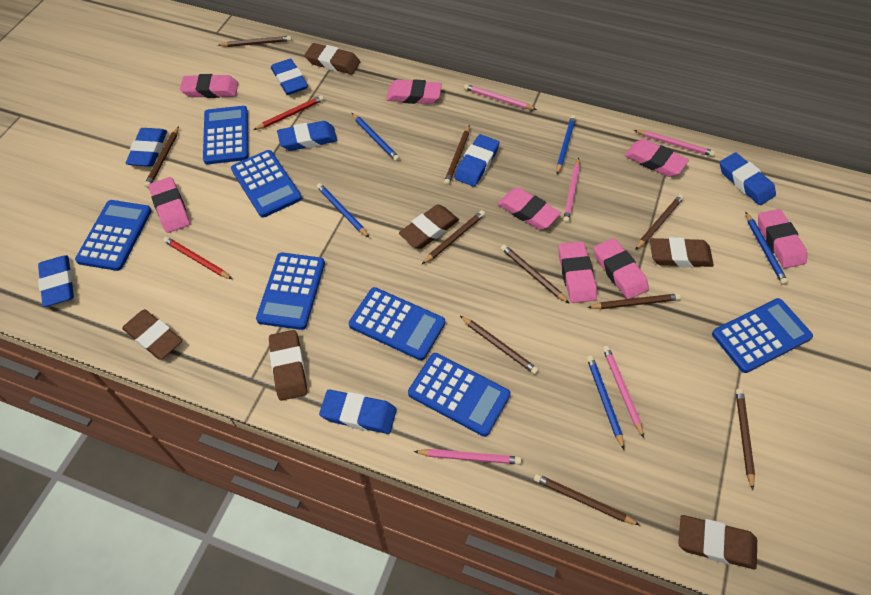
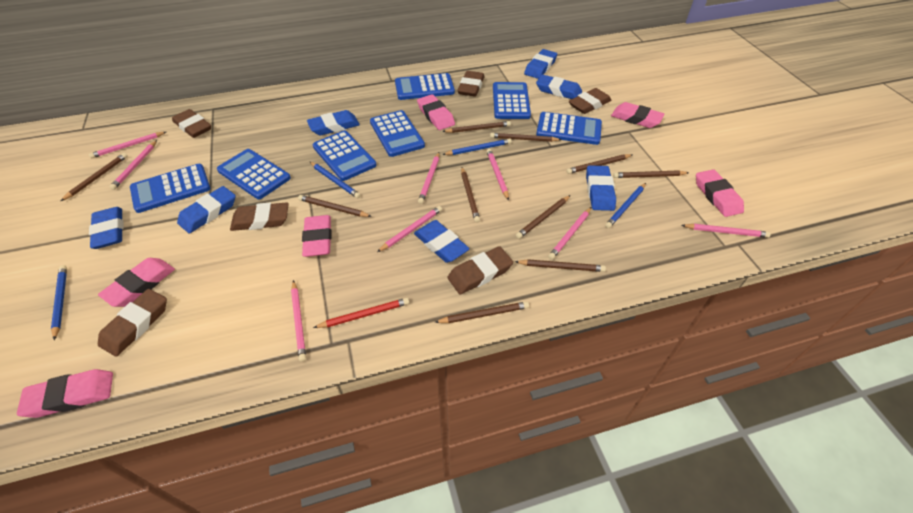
blue pencil: 5 -> 4
pink eraser: 8 -> 6
pink pencil: 5 -> 8
red pencil: 2 -> 1

